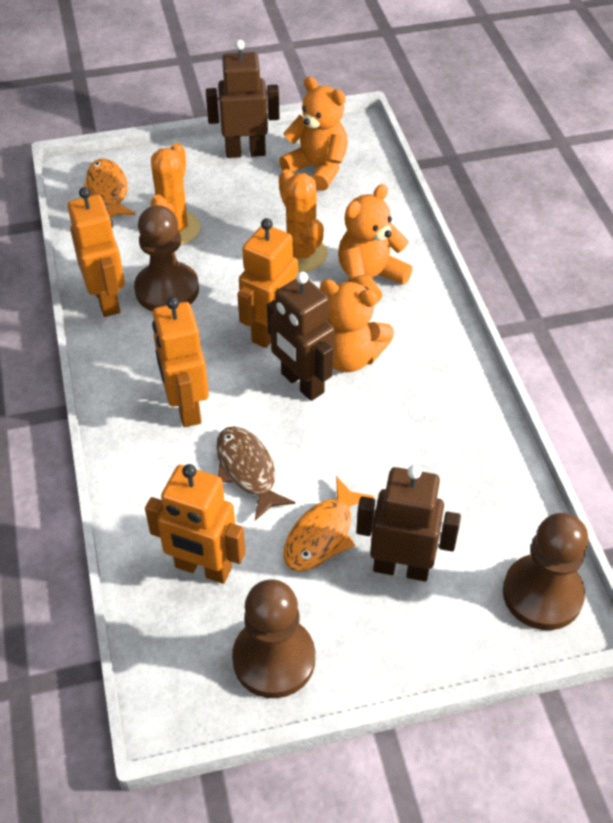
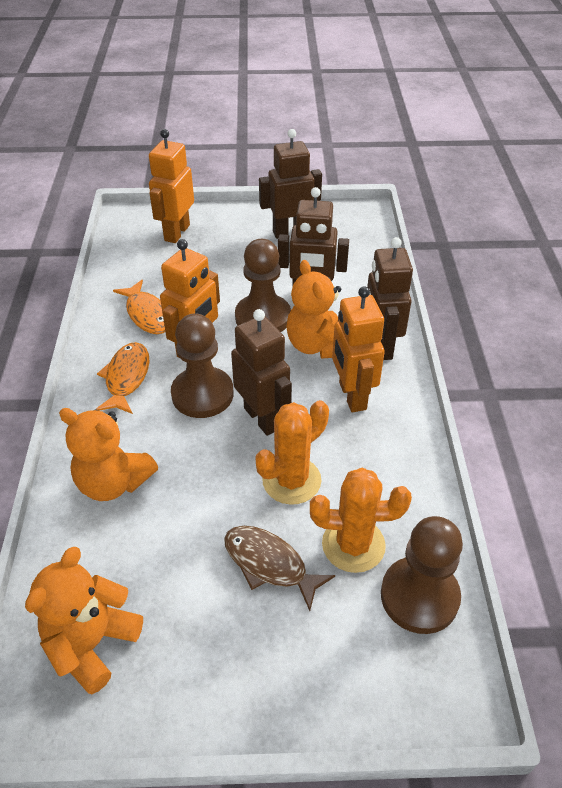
brown robot: 3 -> 4
orange robot: 4 -> 3

